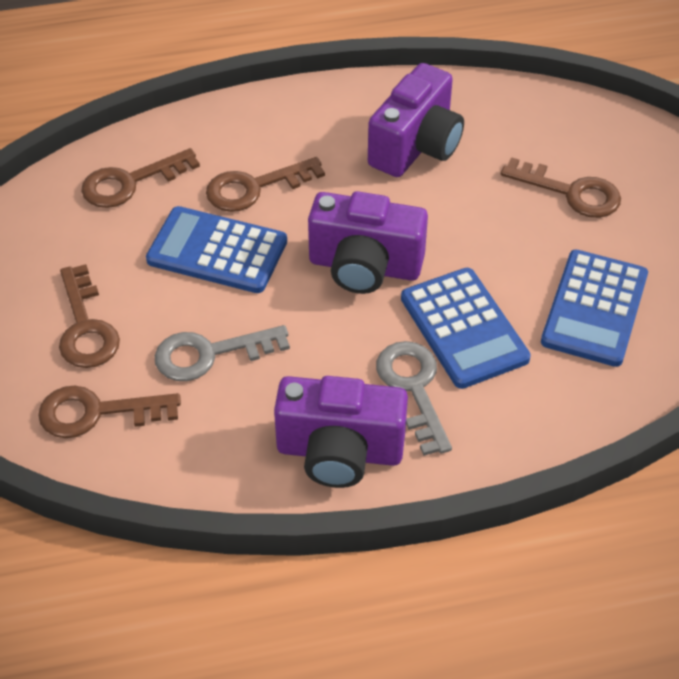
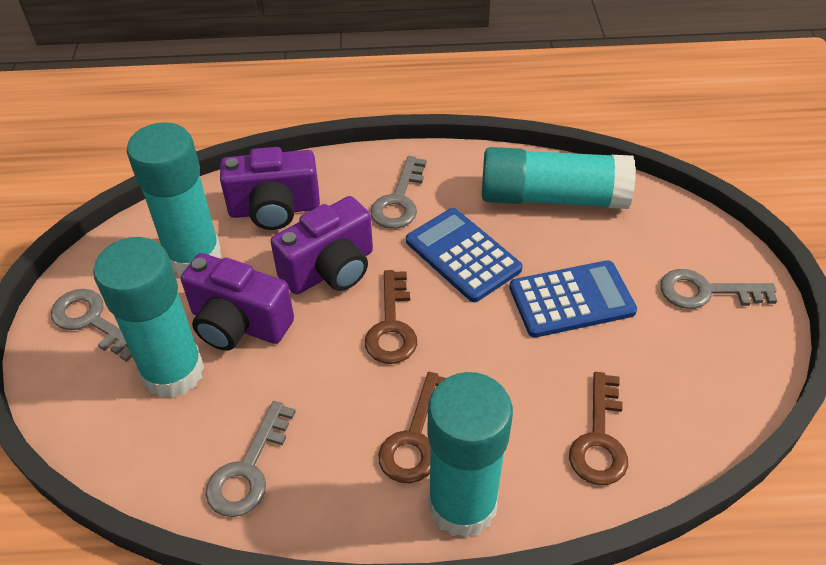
blue calculator: 3 -> 2
brown key: 5 -> 3
grey key: 2 -> 4
turquoise glue stick: 0 -> 4

